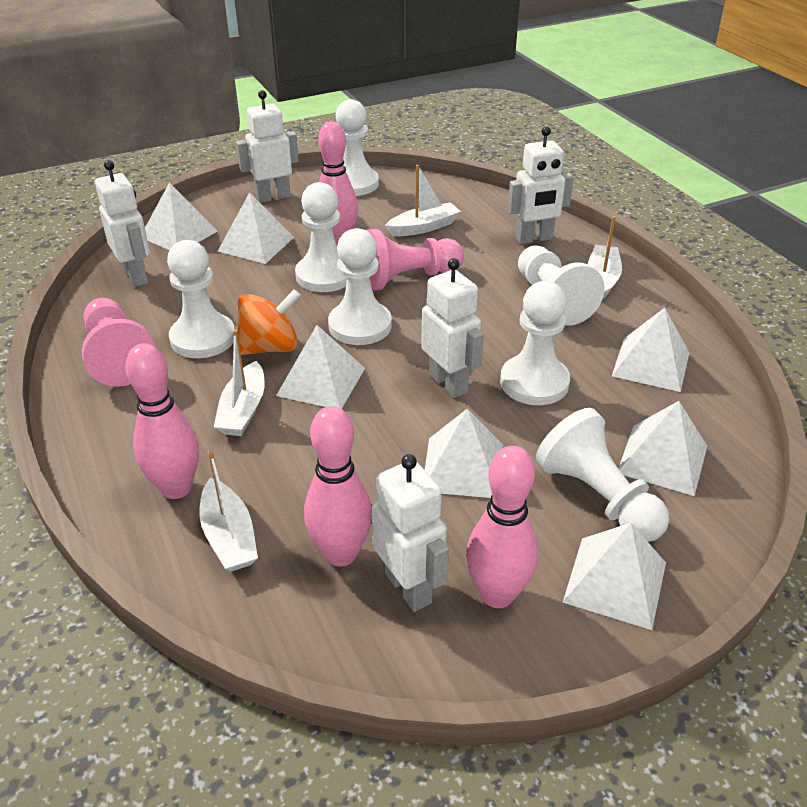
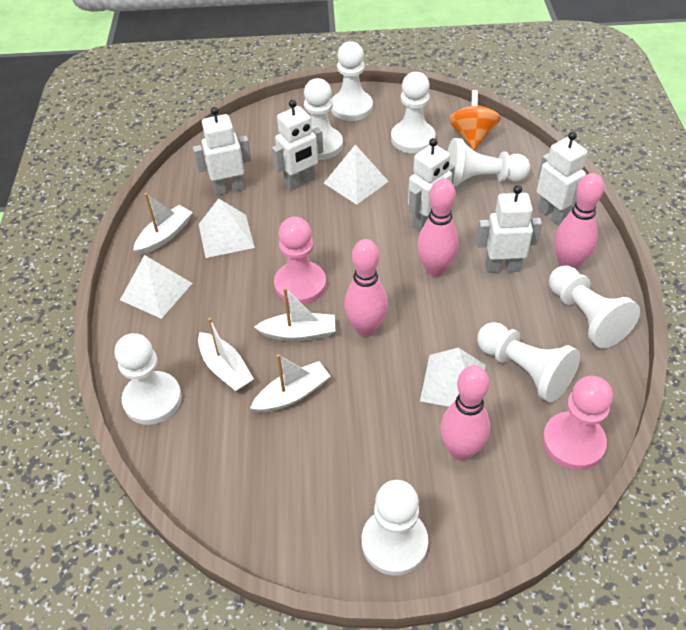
white pawn: 7 -> 8
white pyramid: 7 -> 4

